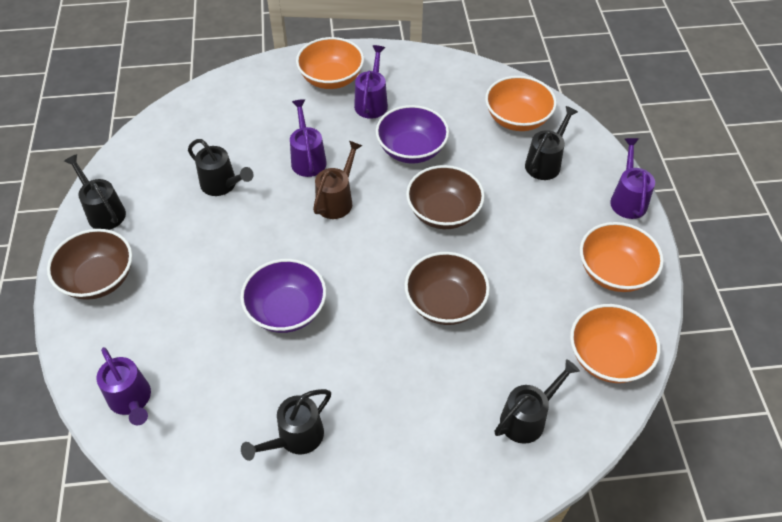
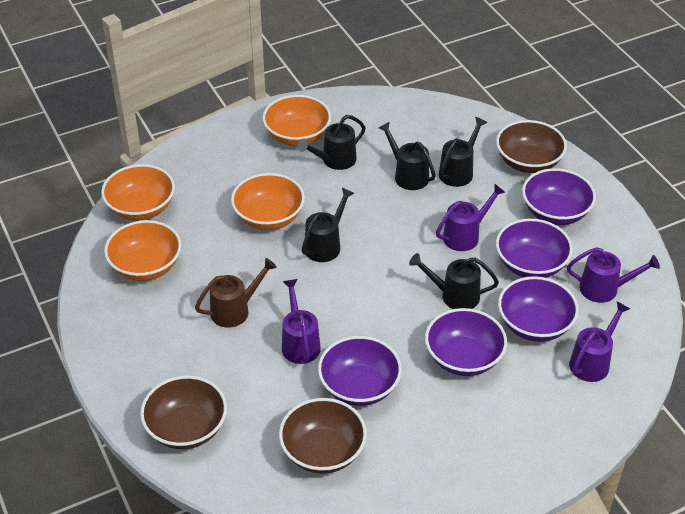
purple bowl: 2 -> 5

